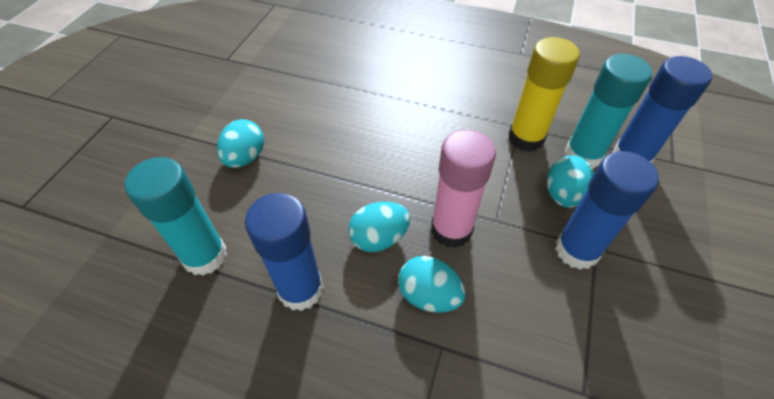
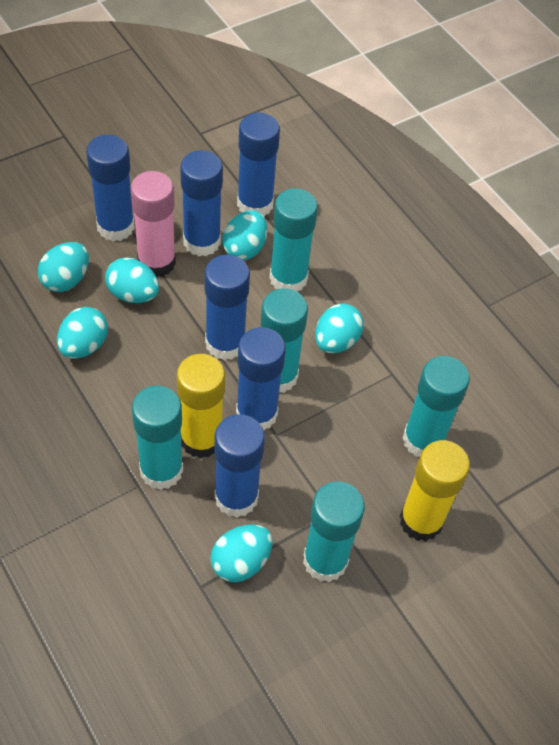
blue glue stick: 3 -> 6
turquoise egg: 4 -> 6
turquoise glue stick: 2 -> 5
yellow glue stick: 1 -> 2

